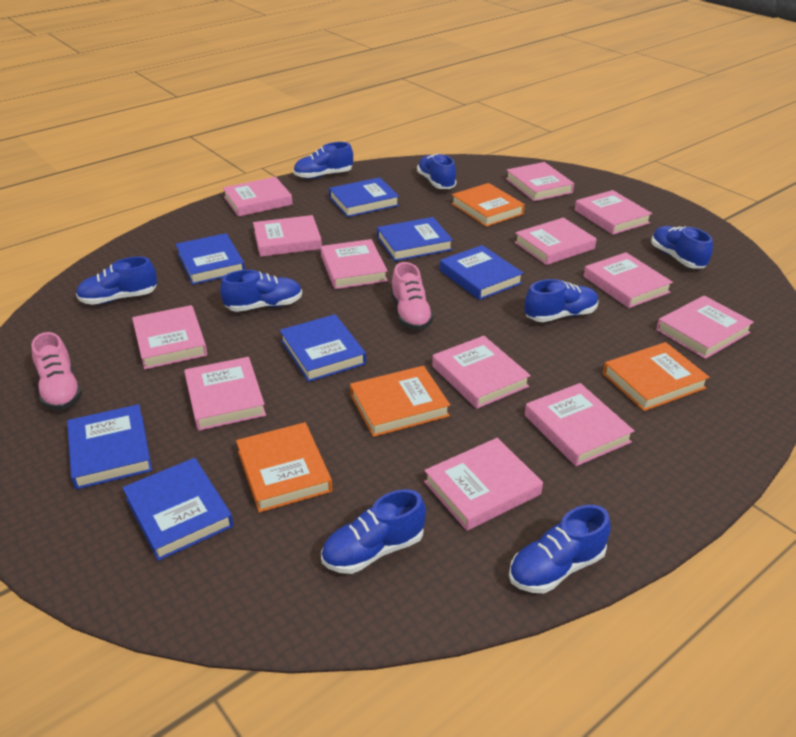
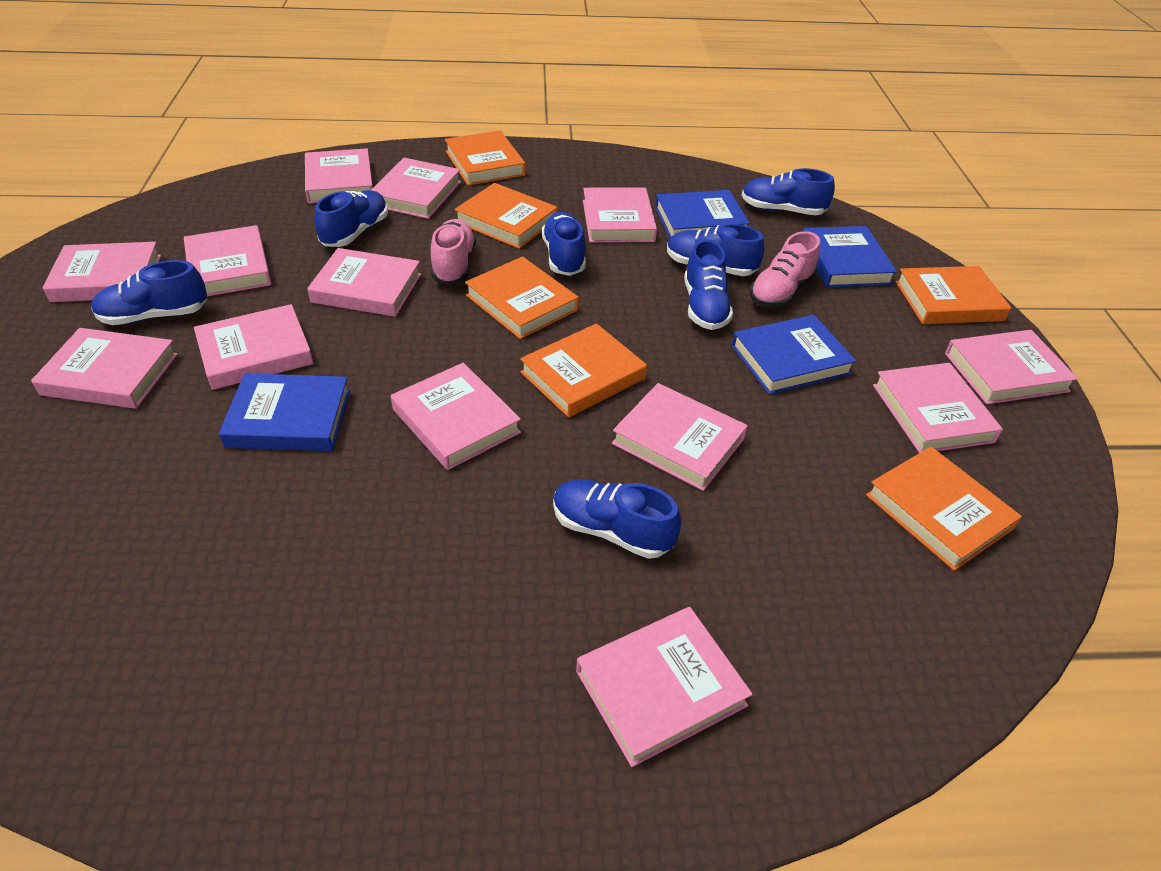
blue book: 7 -> 4
blue shoe: 8 -> 7
orange book: 4 -> 6

